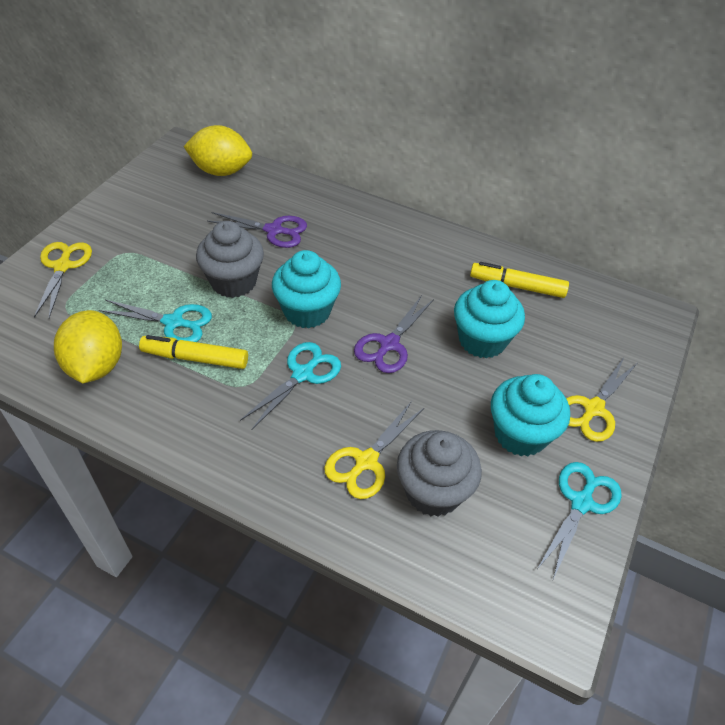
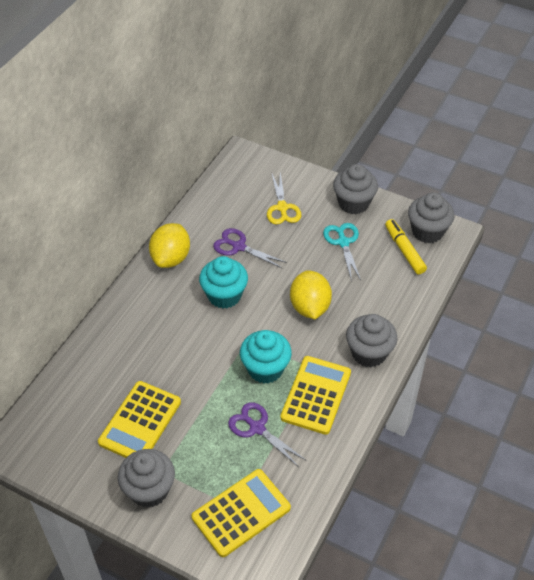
grey cupcake: 2 -> 4
turquoise cupcake: 3 -> 2
turquoise scissors: 3 -> 1
yellow calculator: 0 -> 3
yellow marker: 2 -> 1
yellow scissors: 3 -> 1

